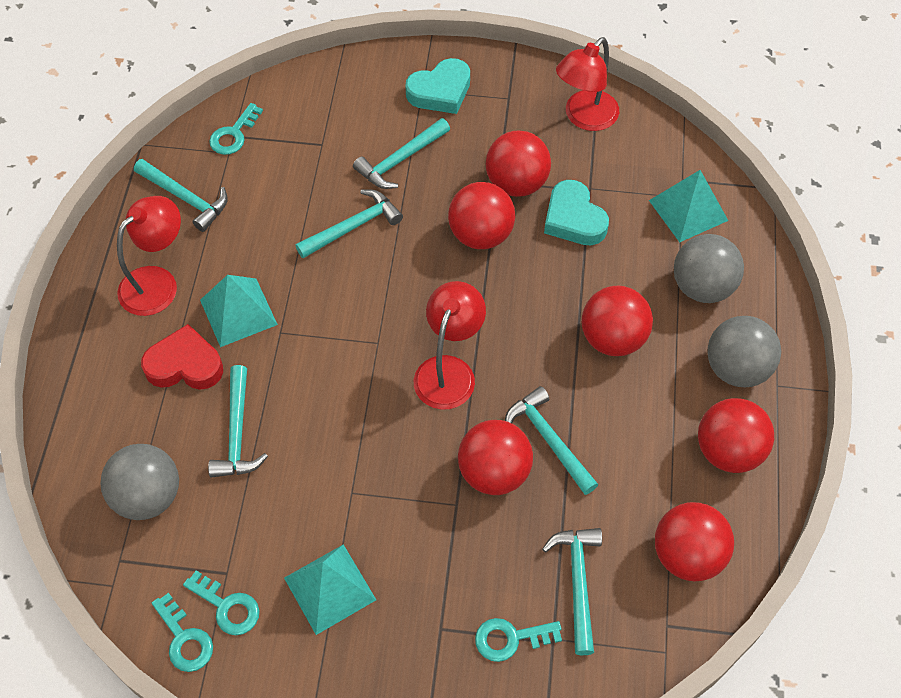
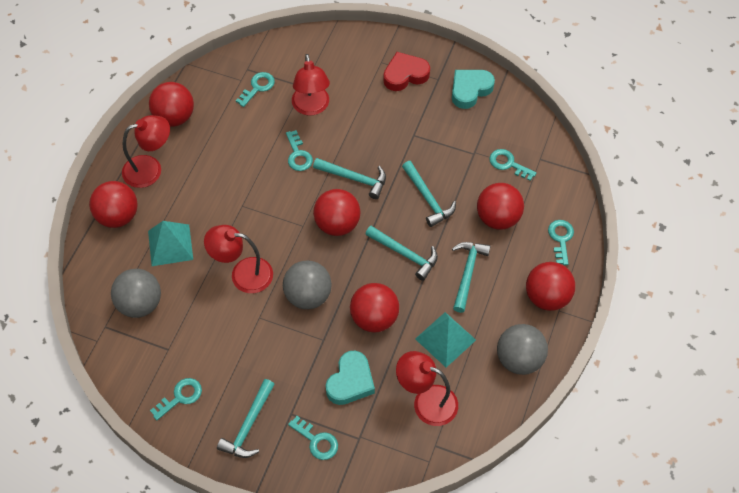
red lamp: 3 -> 4
turquoise hammer: 6 -> 5
turquoise key: 4 -> 6
turquoise pyramid: 3 -> 2

